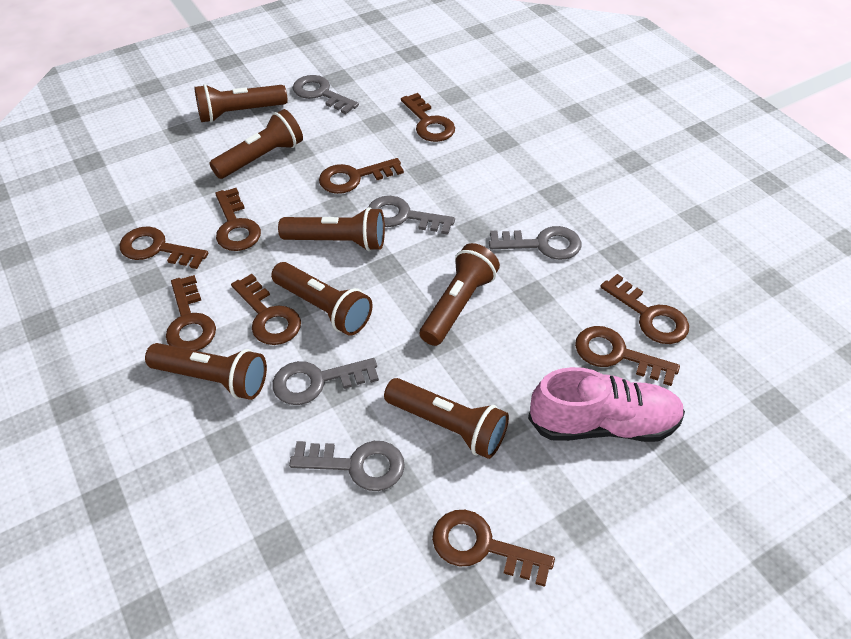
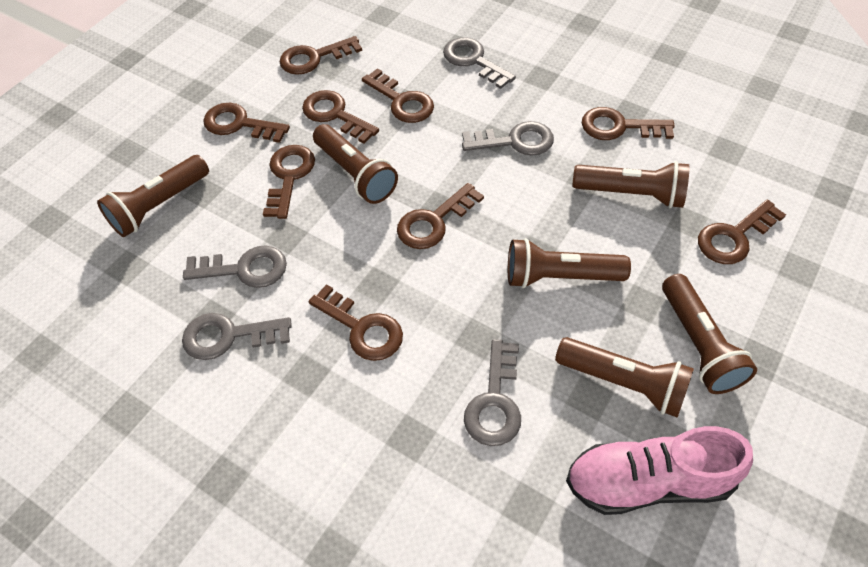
brown flashlight: 7 -> 6

